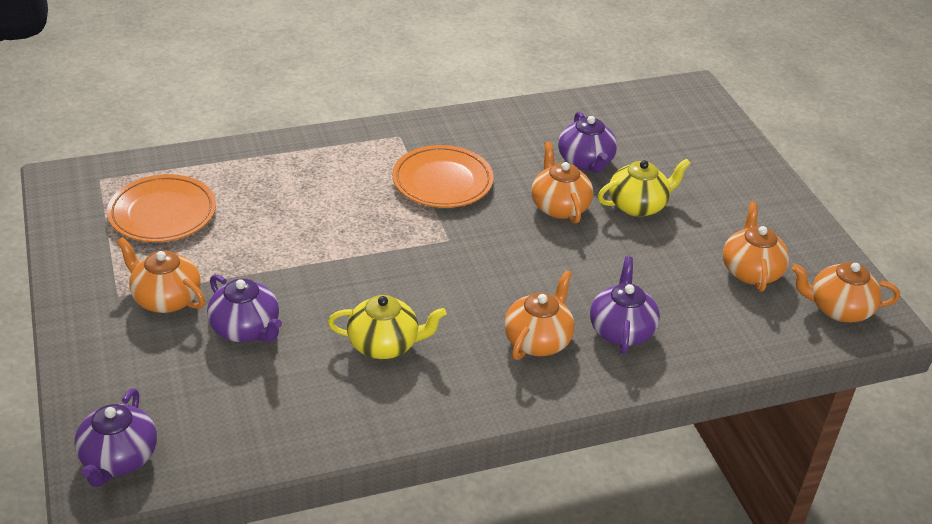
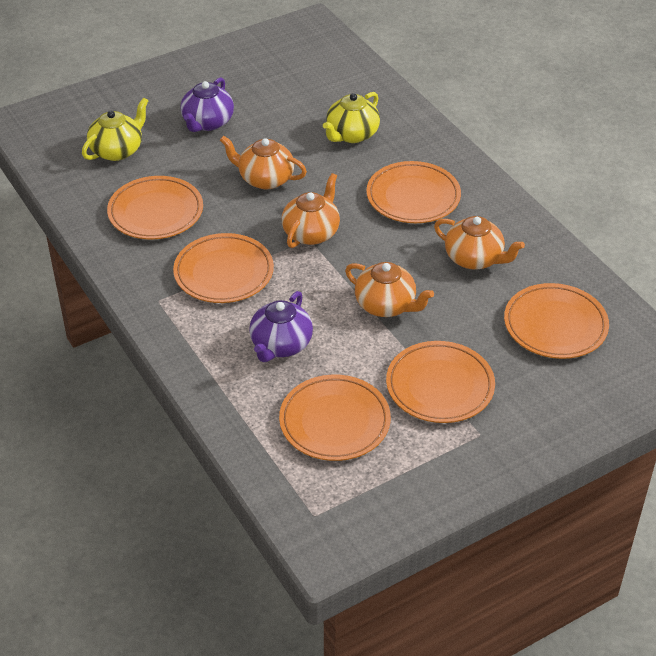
orange plate: 2 -> 6
orange teapot: 5 -> 4
purple teapot: 4 -> 2

